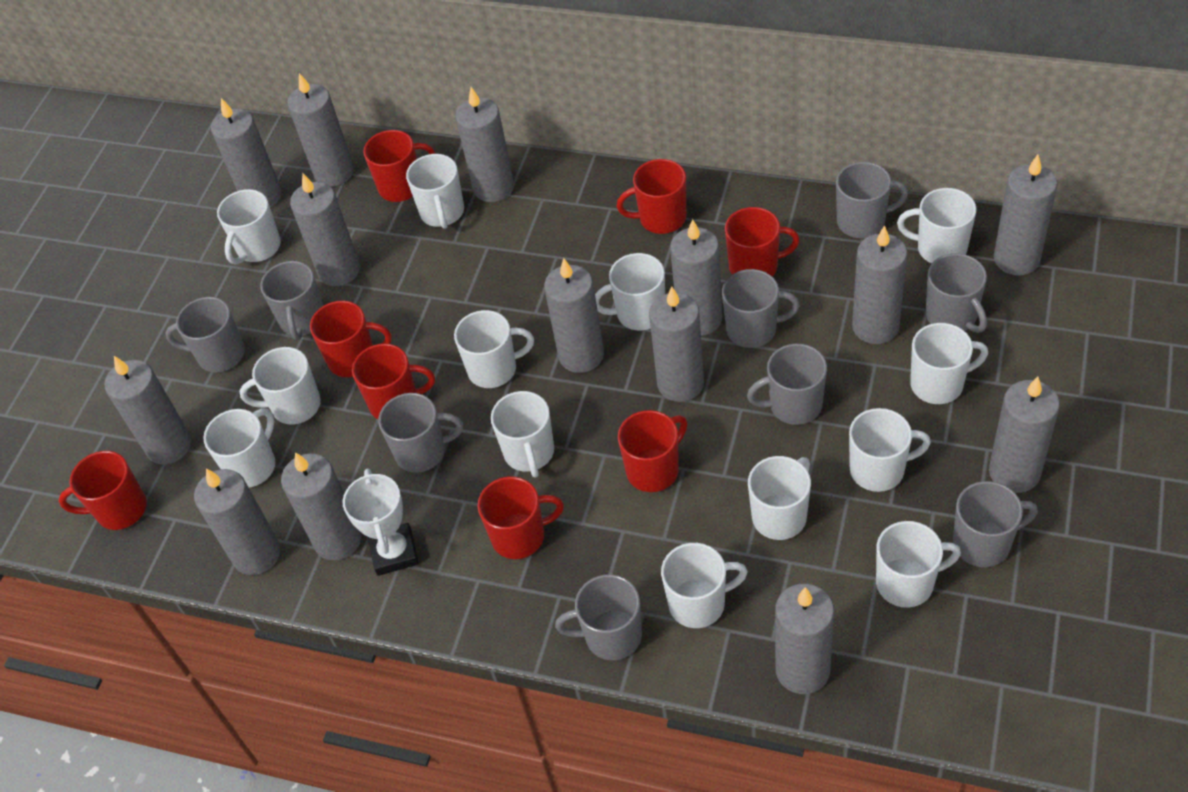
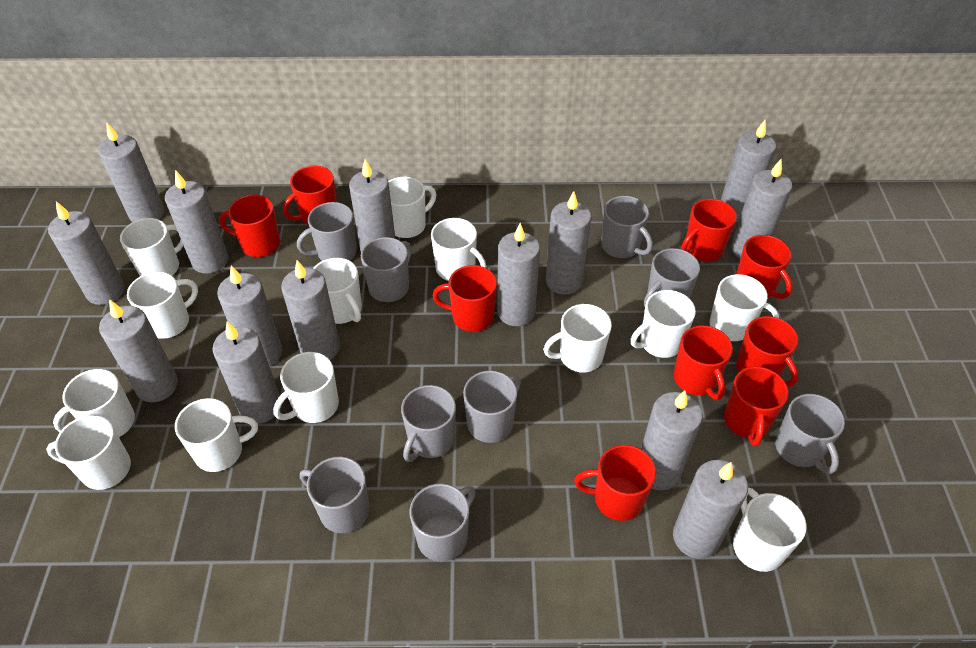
red mug: 8 -> 9
white trophy: 1 -> 0

